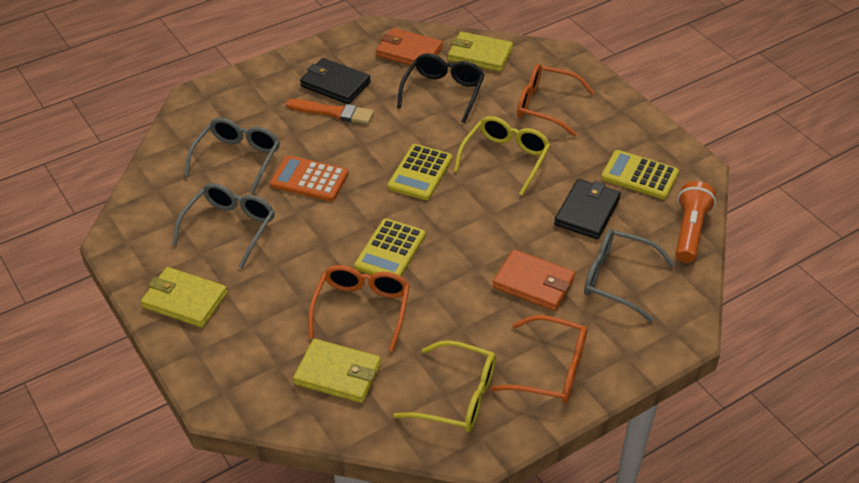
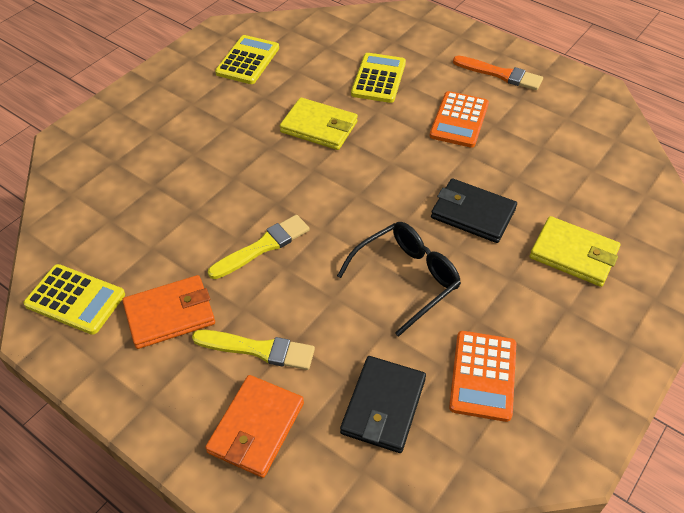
grey glasses: 3 -> 0
orange calculator: 1 -> 2
orange flashlight: 1 -> 0
orange glasses: 3 -> 0
yellow brush: 0 -> 2
yellow glasses: 2 -> 0
yellow wallet: 3 -> 2

